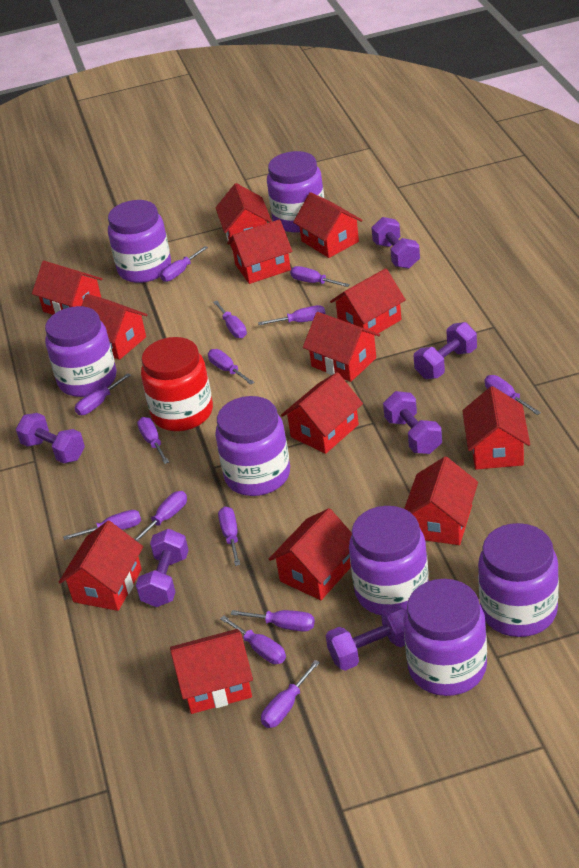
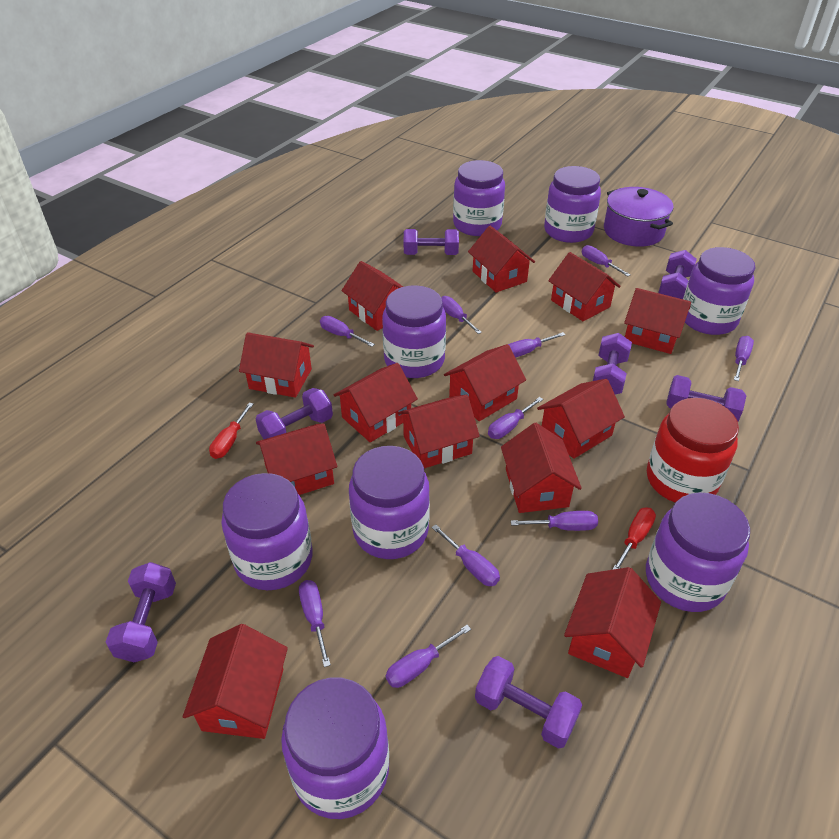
purple dumbbell: 6 -> 7
purple jar: 7 -> 8
purple pot: 0 -> 1
purple screwdriver: 14 -> 10
red screwdriver: 0 -> 2

